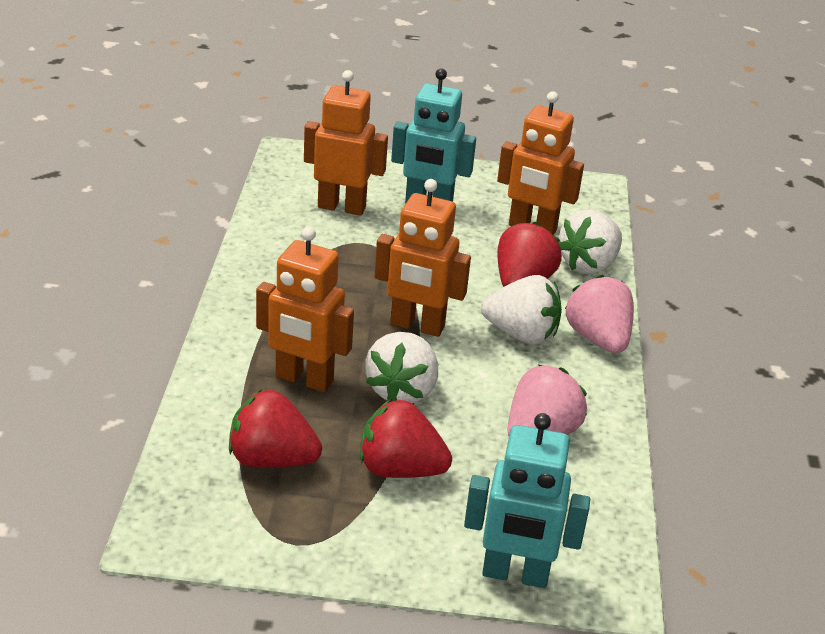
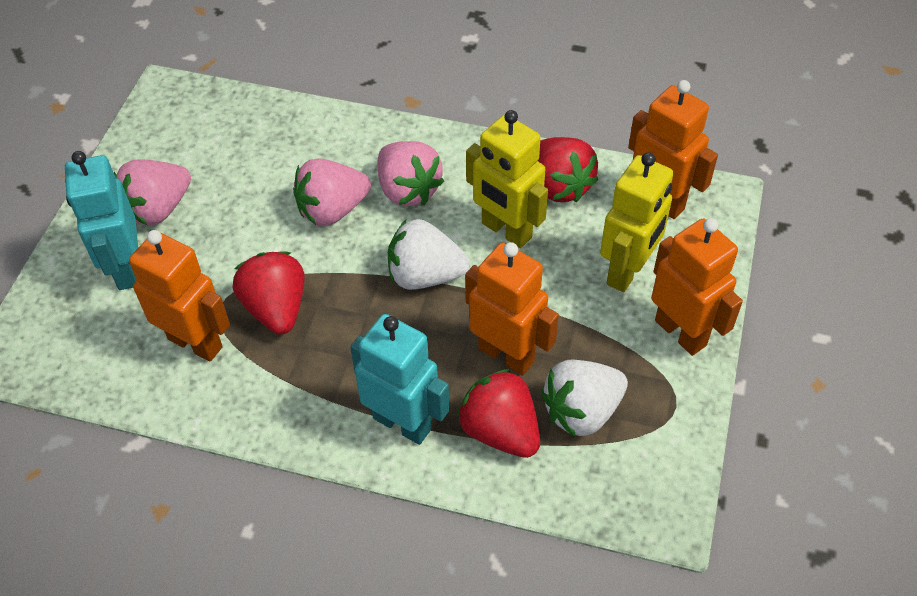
pink strawberry: 2 -> 3
white strawberry: 3 -> 2
yellow robot: 0 -> 2

